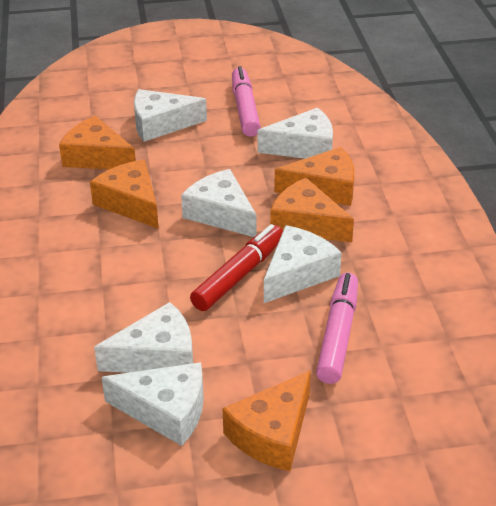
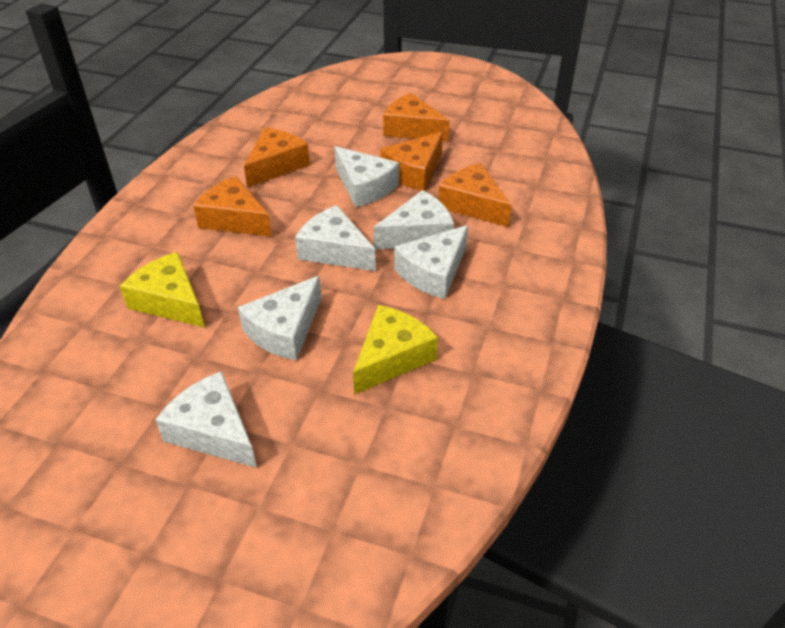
pink marker: 2 -> 0
red marker: 1 -> 0
yellow cheese: 0 -> 2

